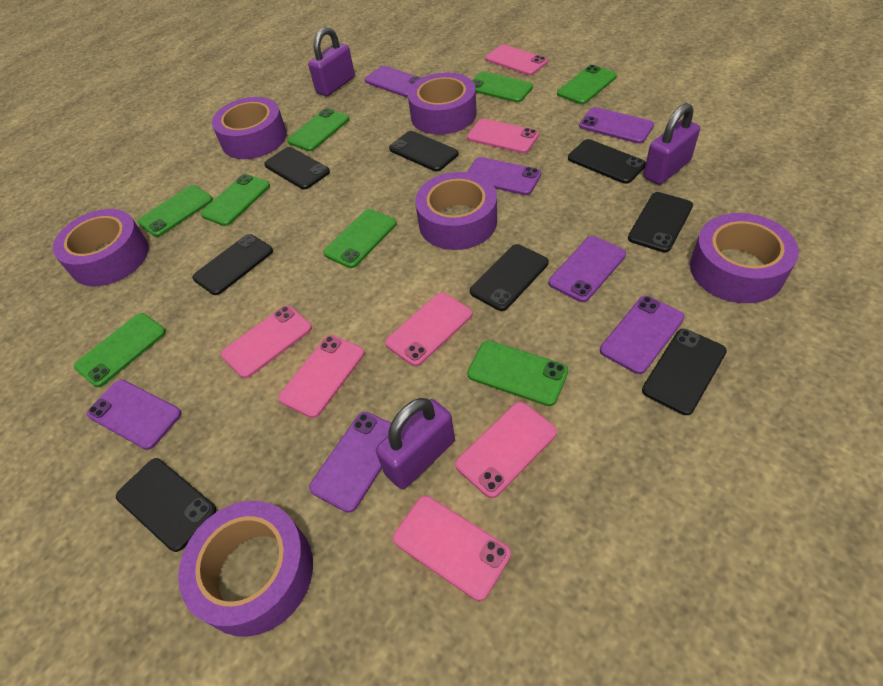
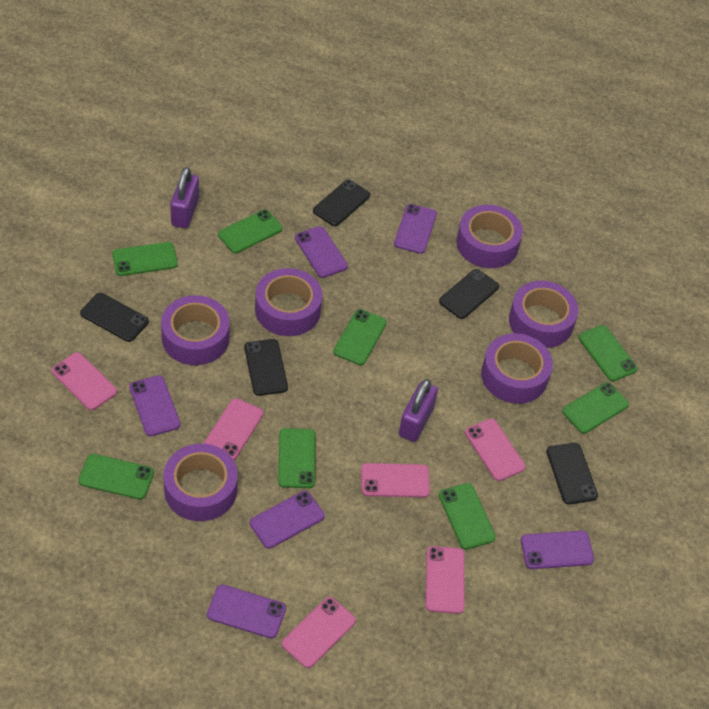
black phone: 8 -> 5
pink phone: 7 -> 6
purple padlock: 3 -> 2
purple phone: 7 -> 6

